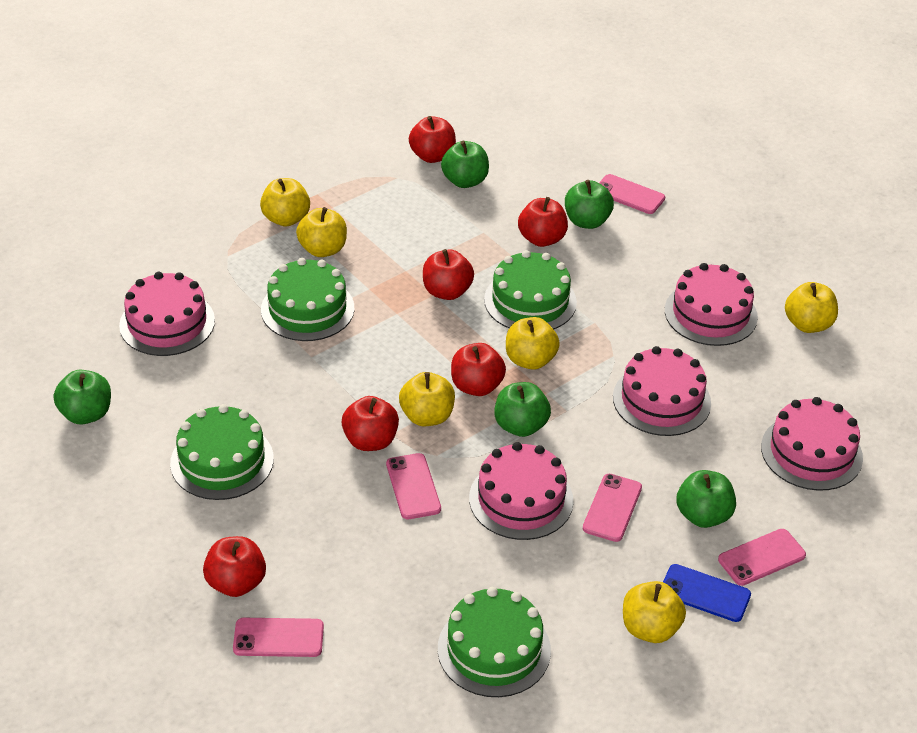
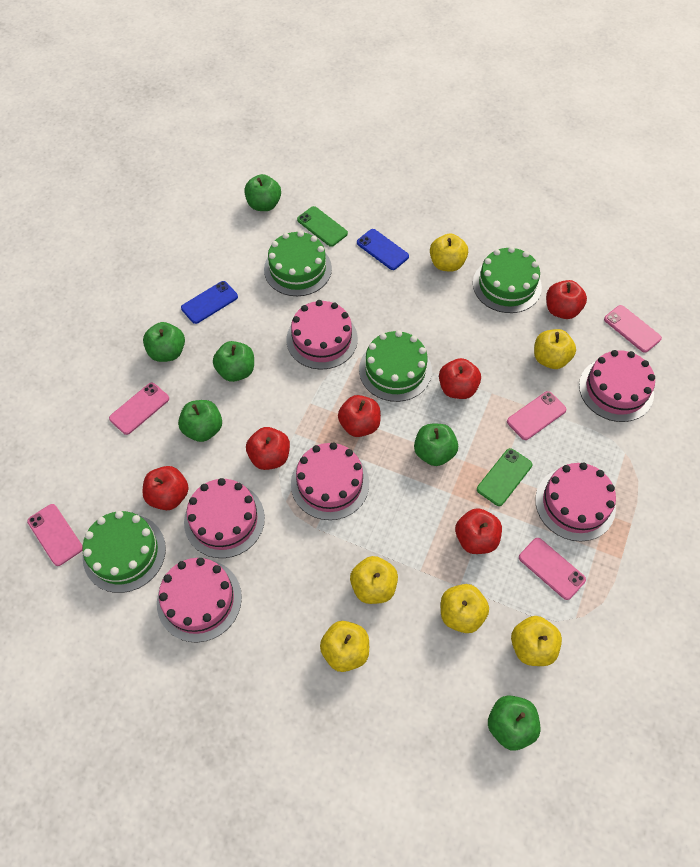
blue phone: 1 -> 2
green apple: 5 -> 6
green phone: 0 -> 2
pink cake: 5 -> 6

